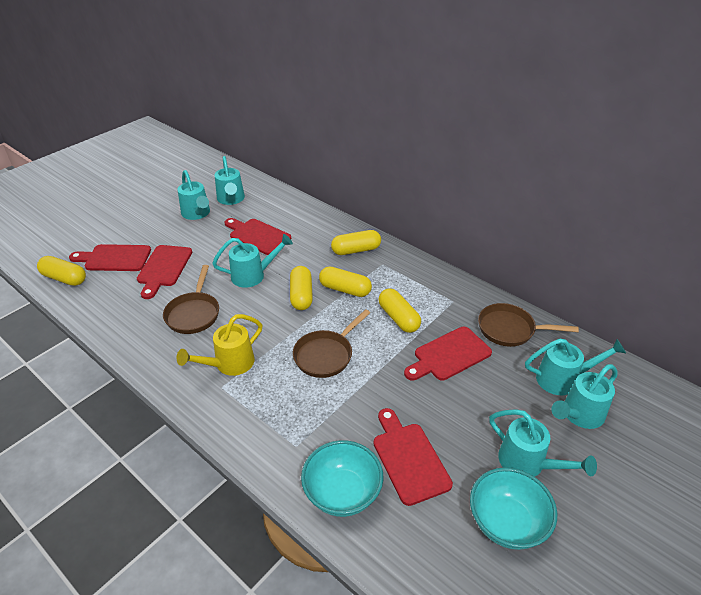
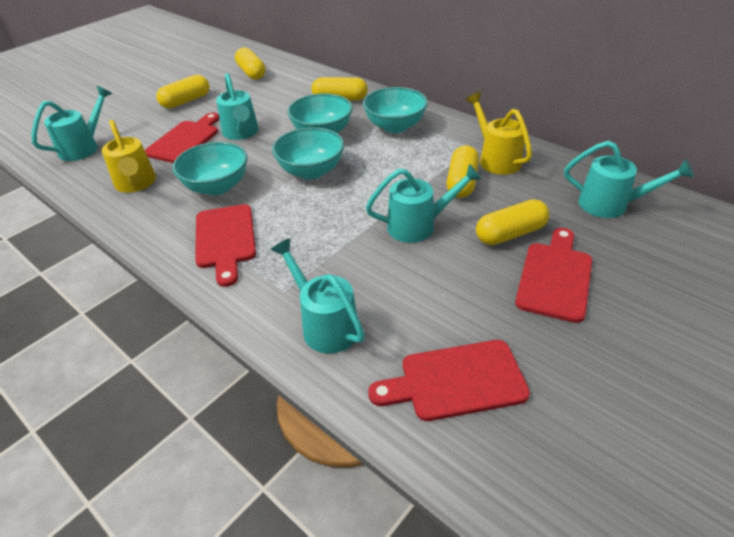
brown pan: 3 -> 0
red cutting board: 5 -> 4
turquoise bowl: 2 -> 4
turquoise watering can: 6 -> 5
yellow watering can: 1 -> 2

